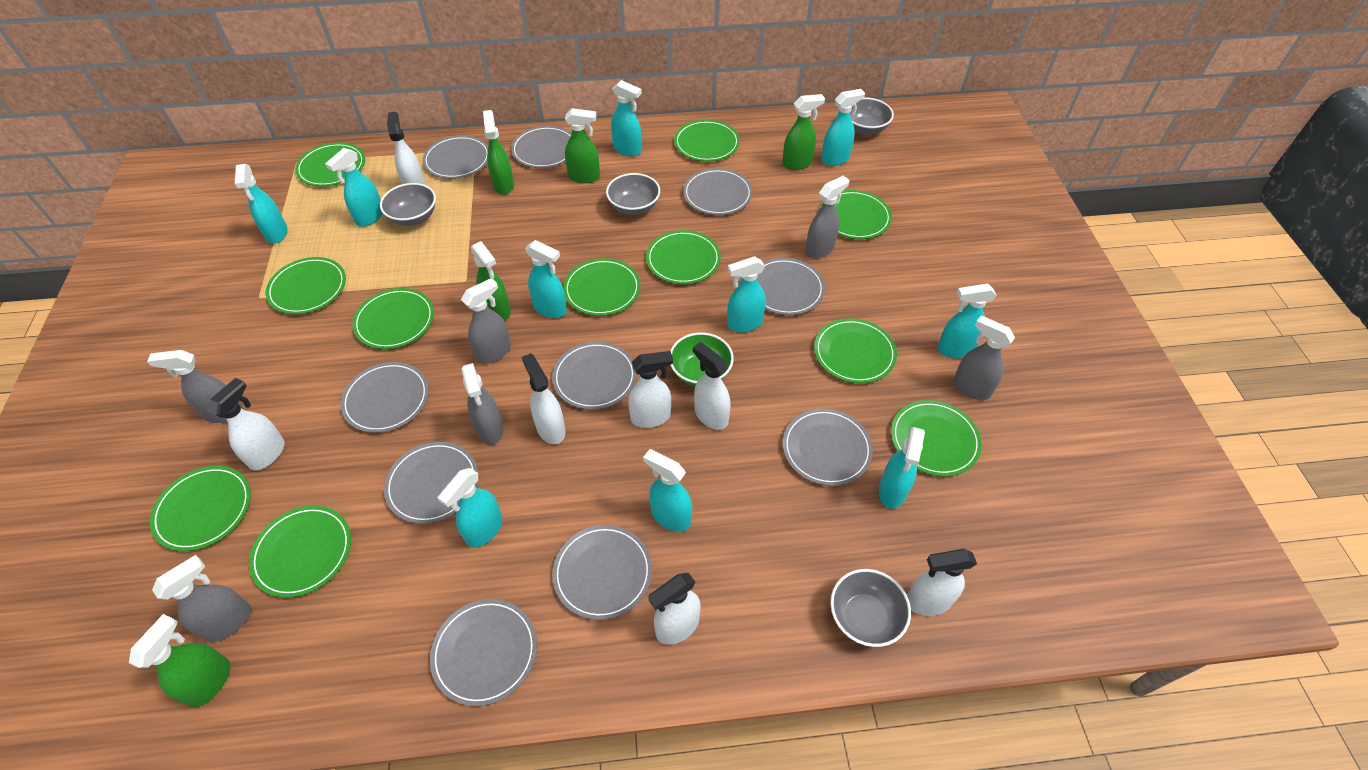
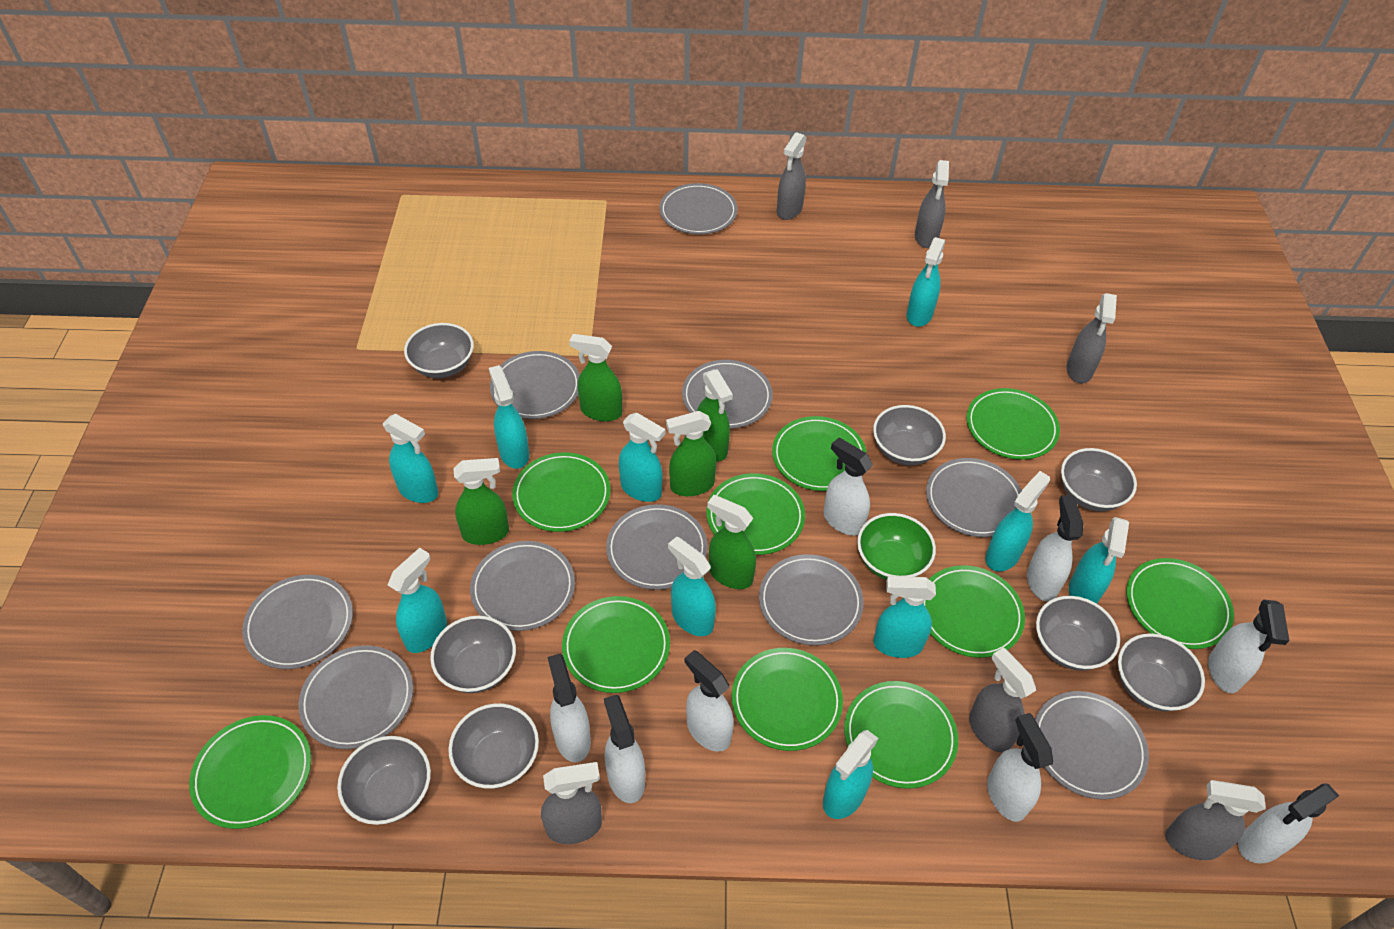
green plate: 11 -> 10
grey bowl: 4 -> 8
white spray bottle: 7 -> 8

